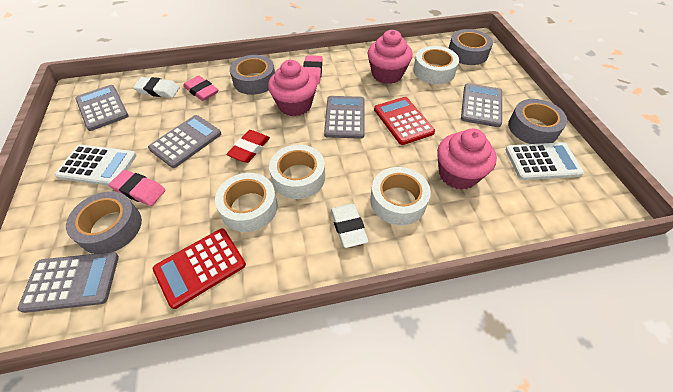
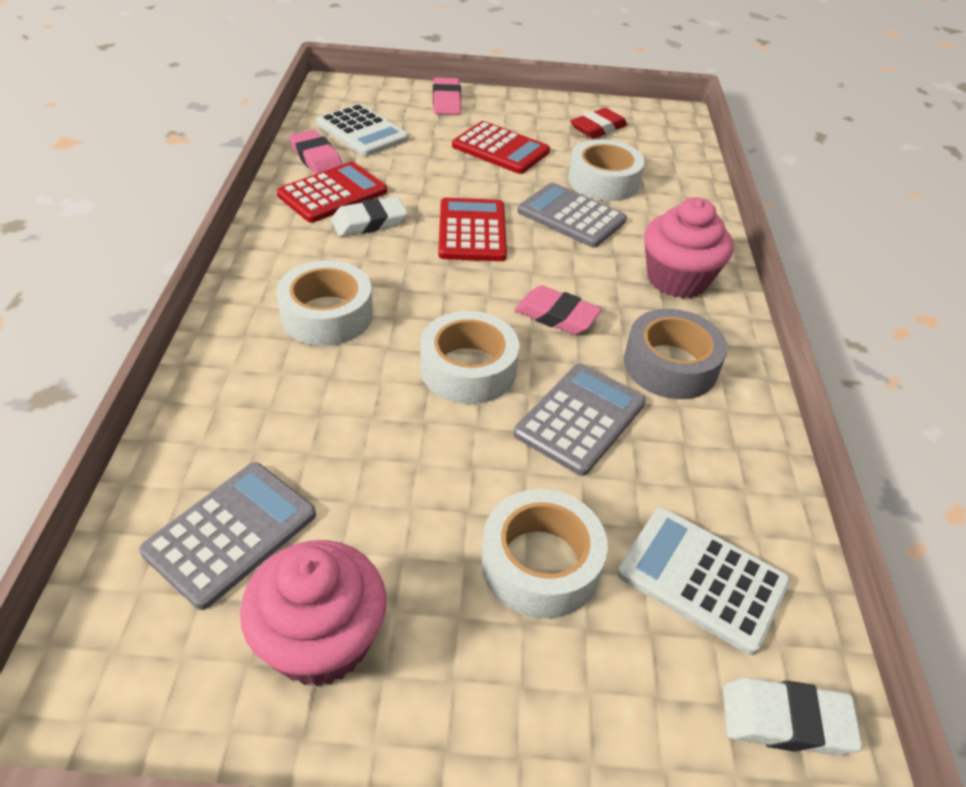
grey calculator: 5 -> 3
grey tape: 4 -> 1
pink cupcake: 3 -> 2
red calculator: 2 -> 3

